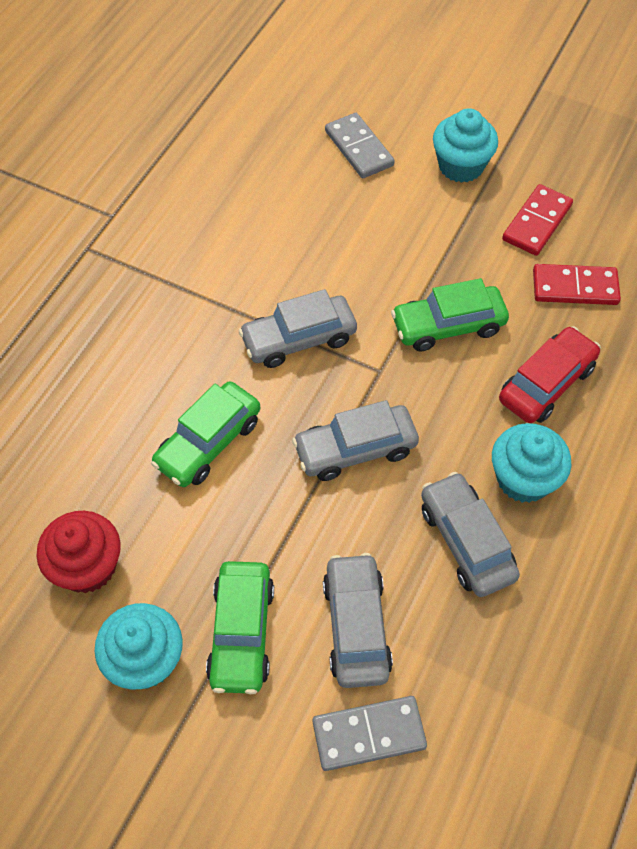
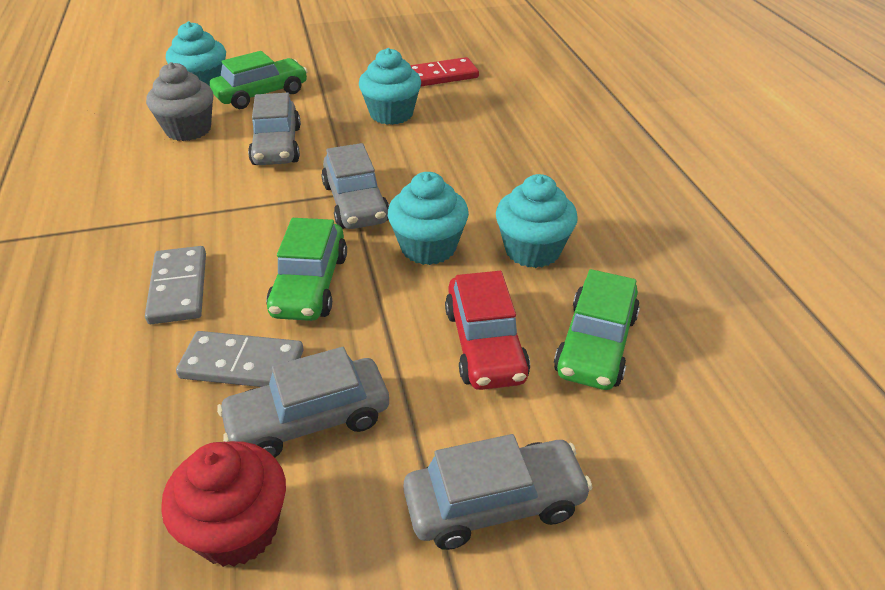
grey cupcake: 0 -> 1
red domino: 2 -> 1
turquoise cupcake: 3 -> 4

